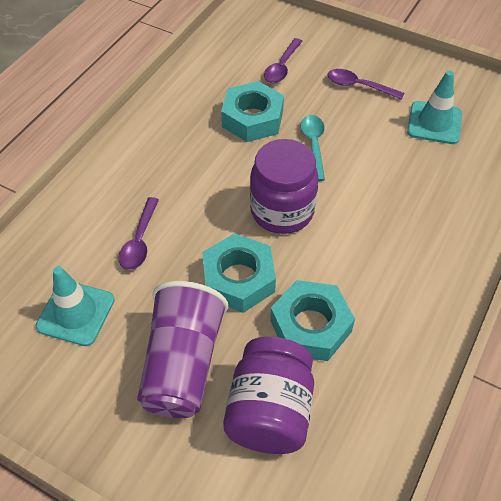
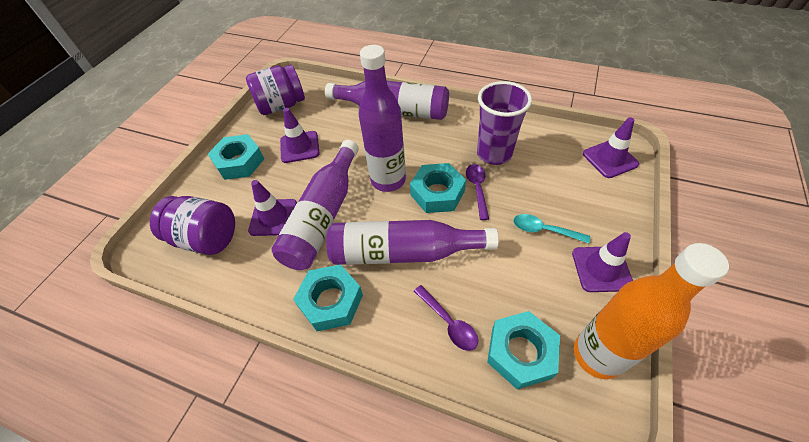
orange bottle: 0 -> 1
purple bottle: 0 -> 4
purple spoon: 3 -> 2
purple traffic cone: 0 -> 4
turquoise nut: 3 -> 4
turquoise traffic cone: 2 -> 0

